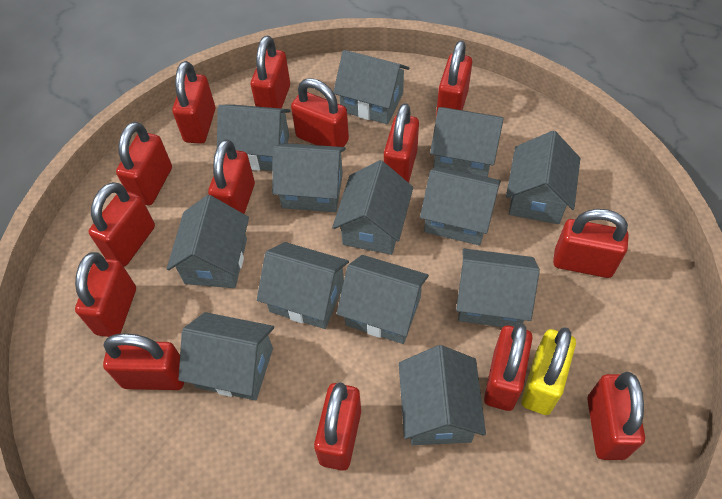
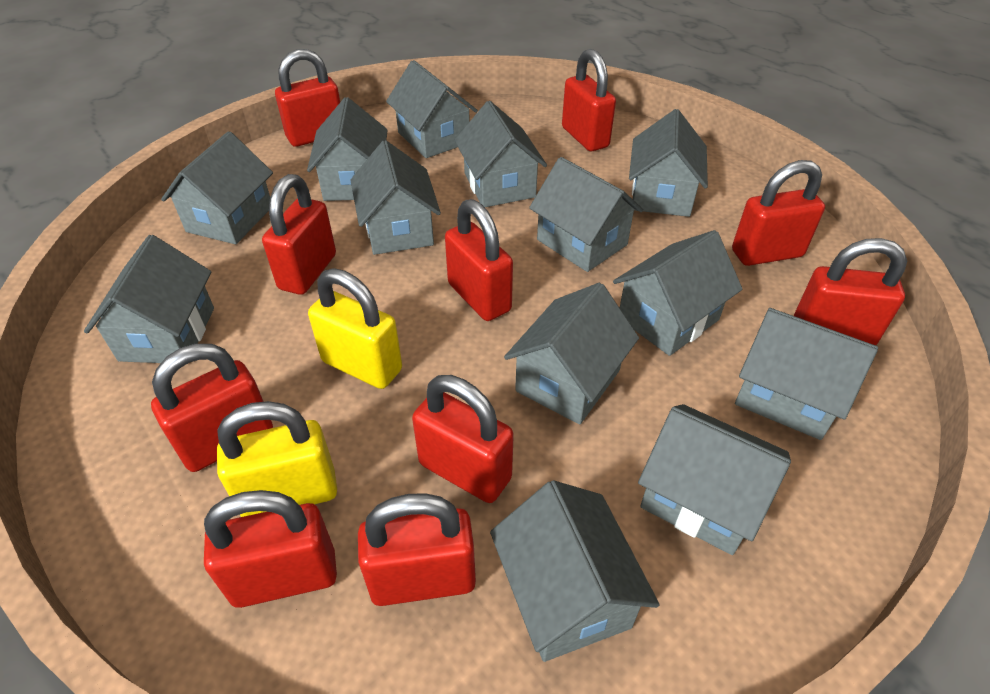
red padlock: 14 -> 10
yellow padlock: 1 -> 2

